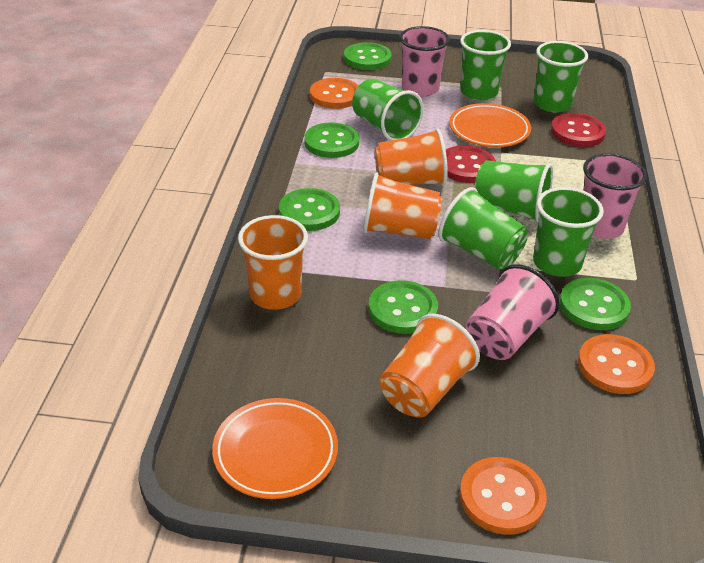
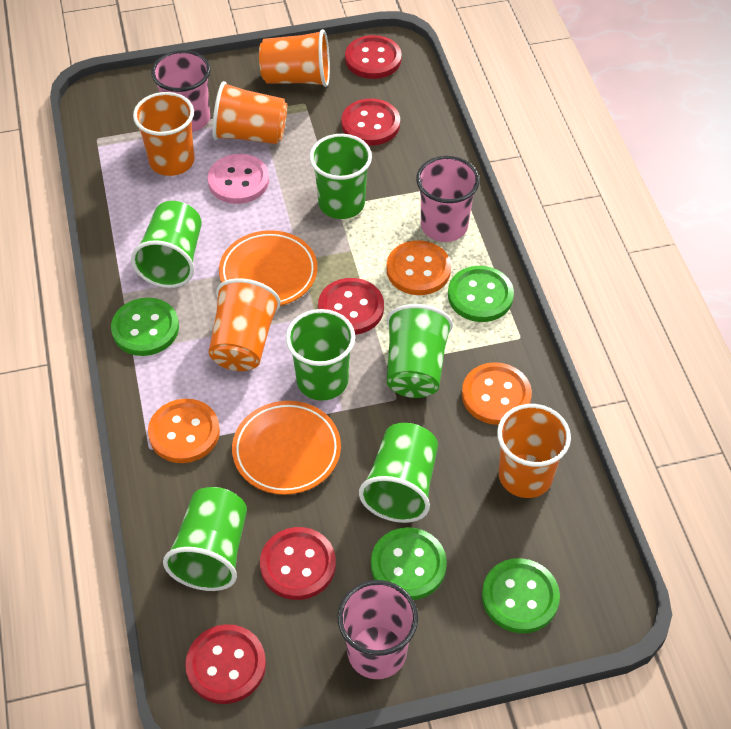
green button: 5 -> 4
orange cup: 4 -> 5
pink button: 0 -> 1
red button: 2 -> 5

